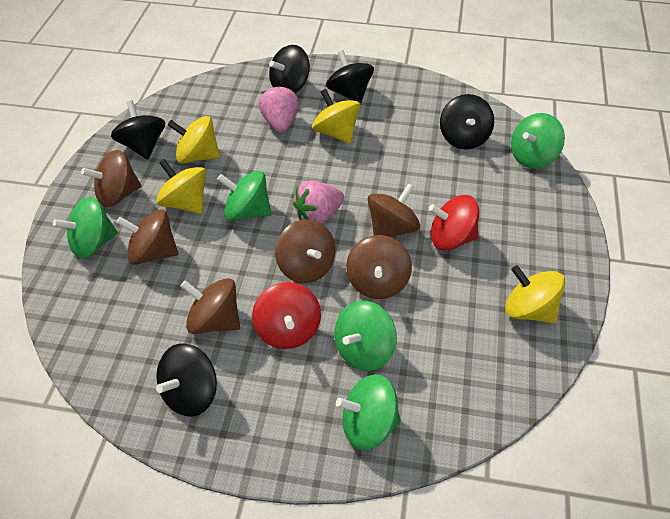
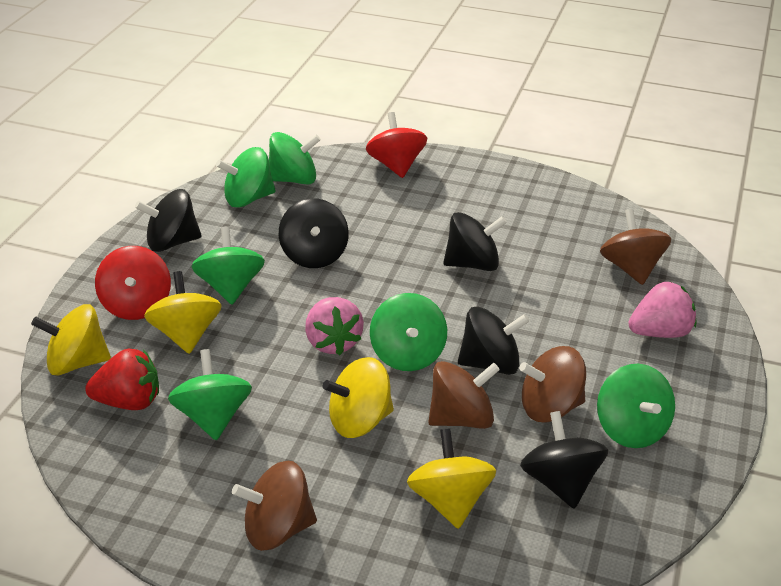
brown spinning top: 6 -> 4
green spinning top: 5 -> 6
red strawberry: 0 -> 1

